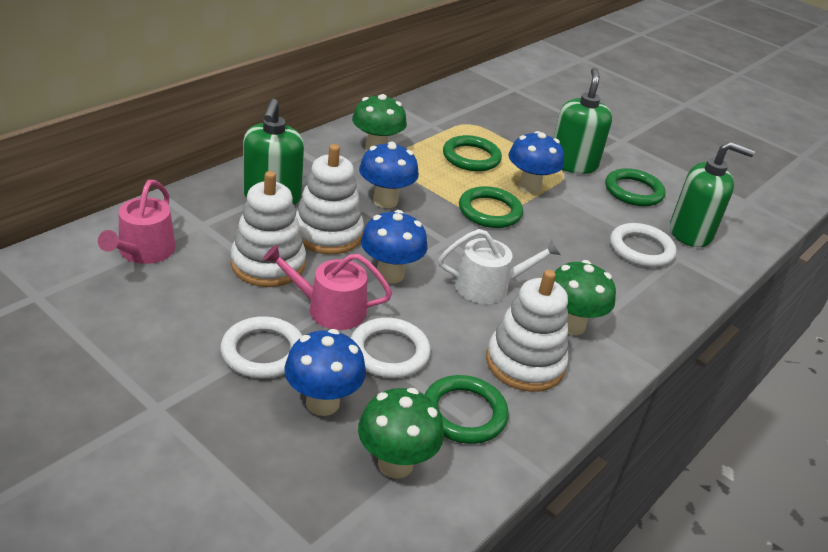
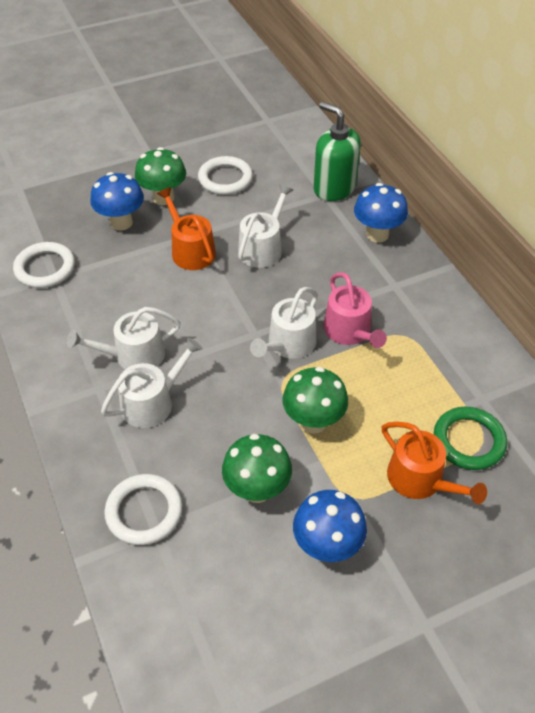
blue mushroom: 4 -> 3
green ring: 4 -> 1
green soap dispenser: 3 -> 1
orange watering can: 0 -> 2
pink watering can: 2 -> 1
white stacking toy: 3 -> 0
white watering can: 1 -> 4

